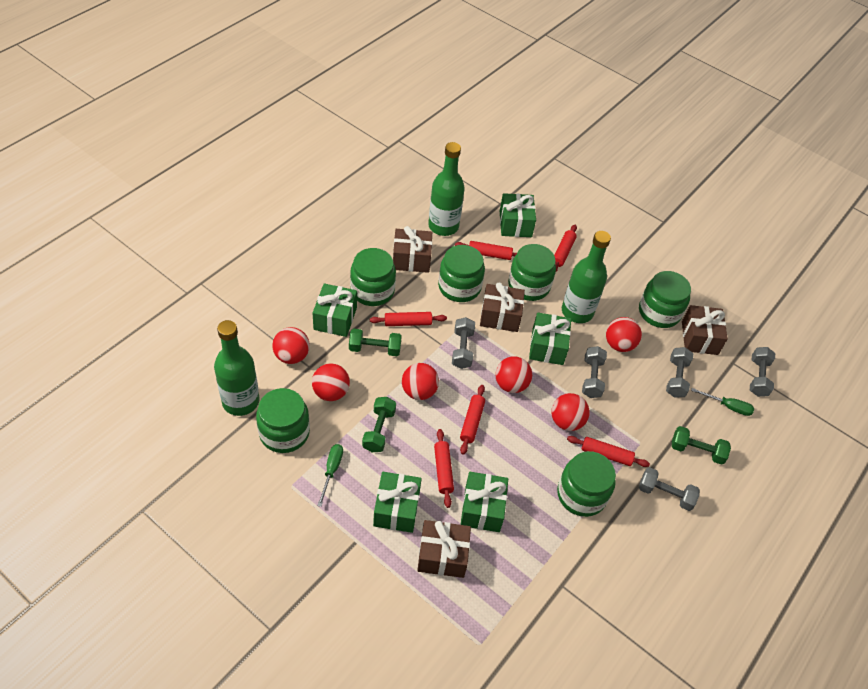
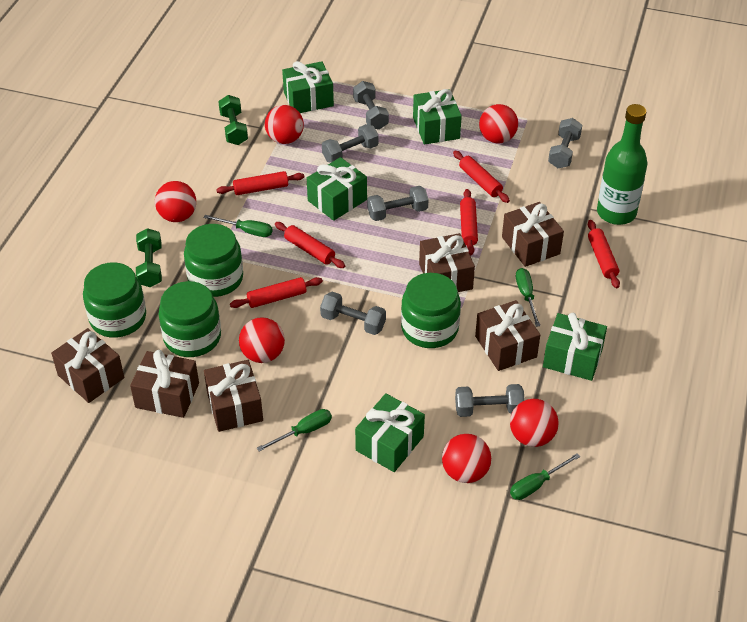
brown gift: 4 -> 6
green bottle: 3 -> 1
green dumbbell: 3 -> 2
green jar: 6 -> 4
green screwdriver: 2 -> 4
grey dumbbell: 5 -> 6

